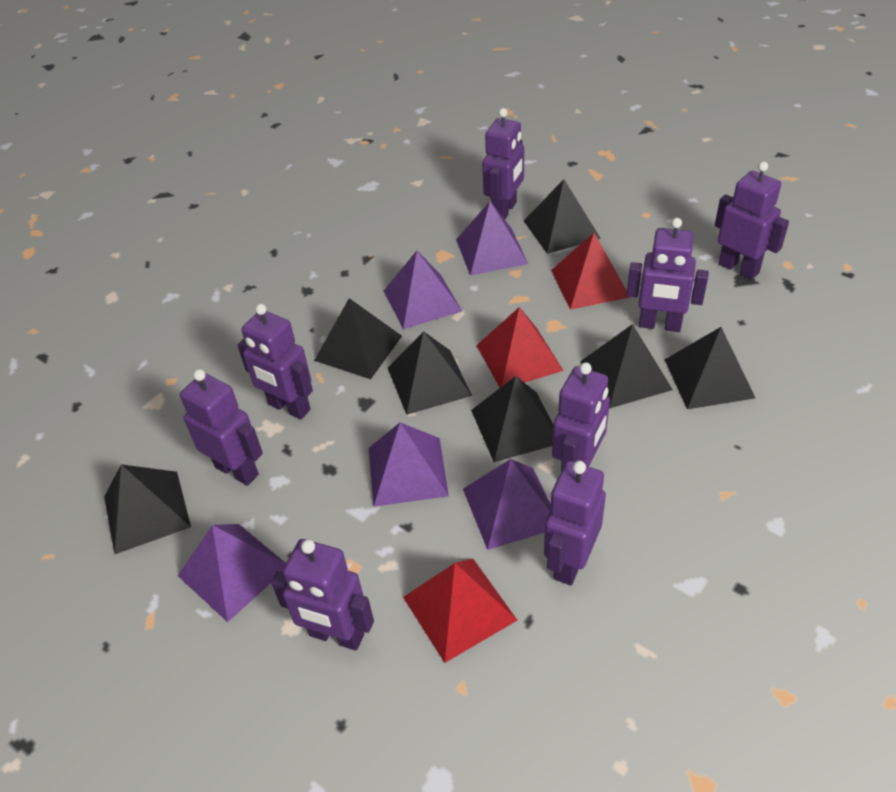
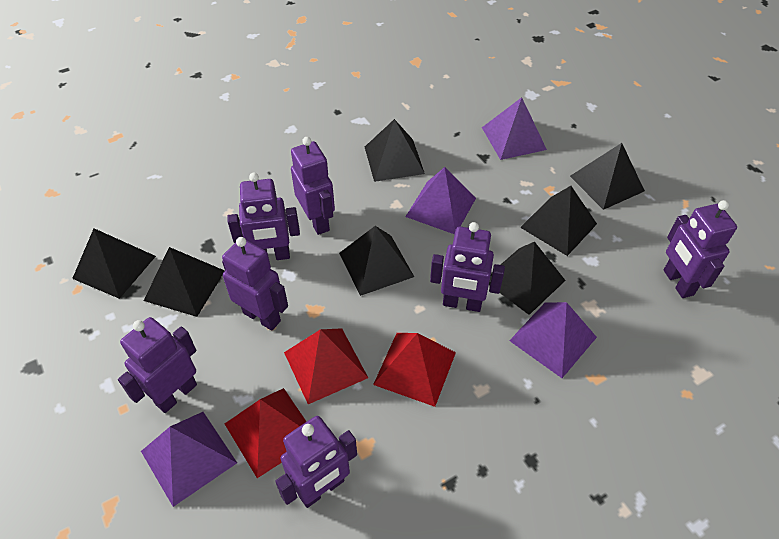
purple pyramid: 5 -> 4
purple robot: 8 -> 7

